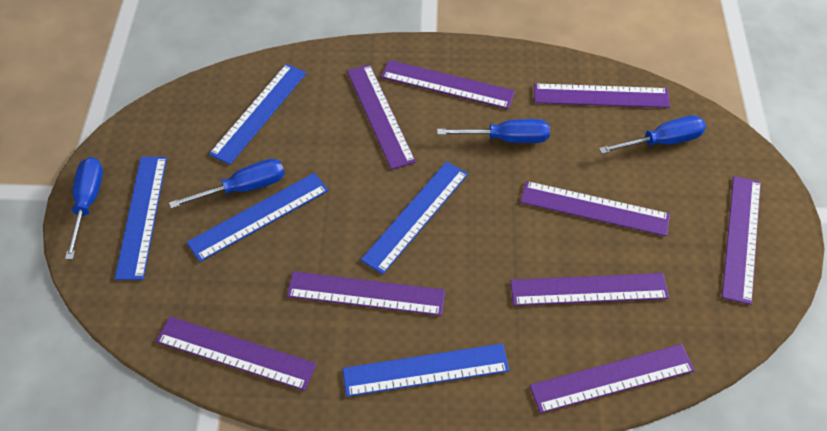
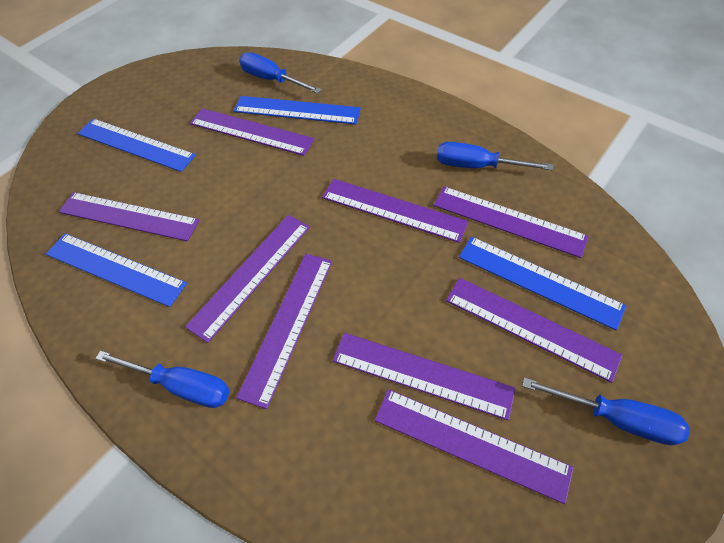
blue ruler: 5 -> 4

